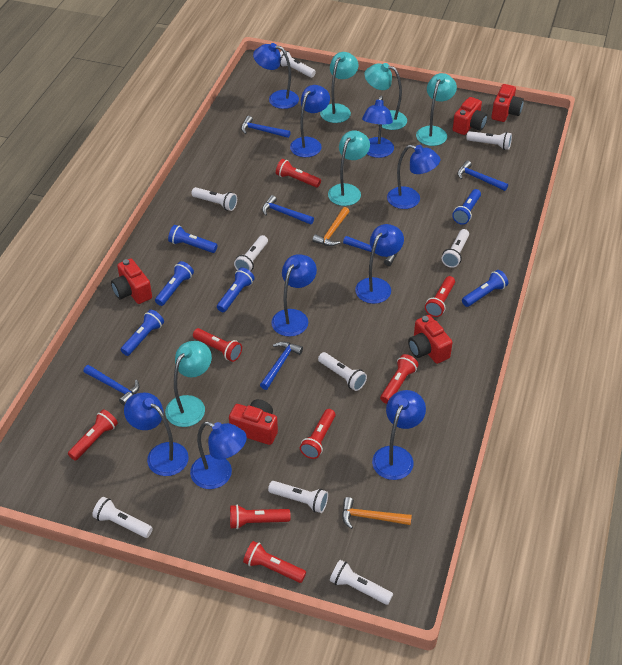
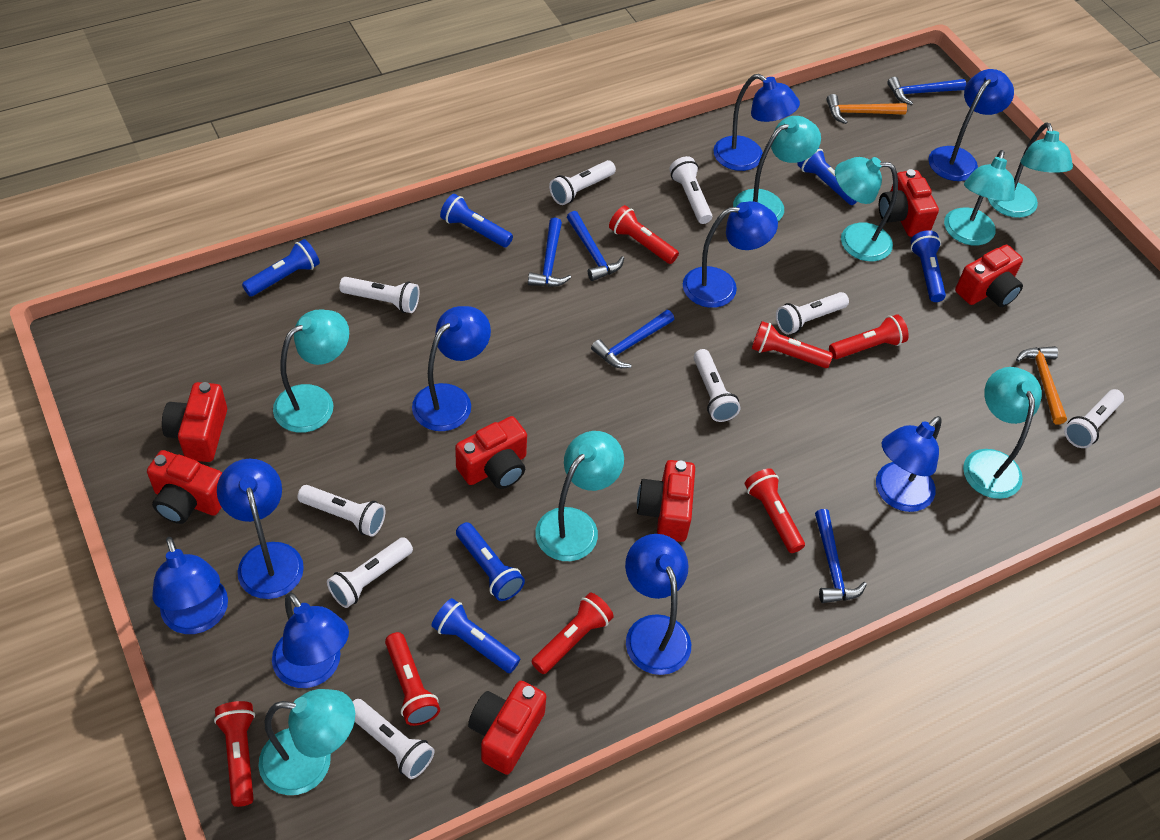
blue hammer: 6 -> 5
red camera: 5 -> 7
red flashlight: 8 -> 7
turquoise lamp: 5 -> 8

